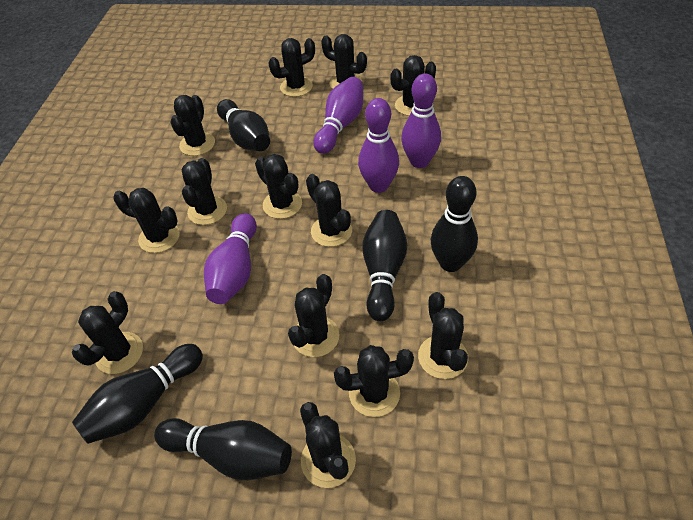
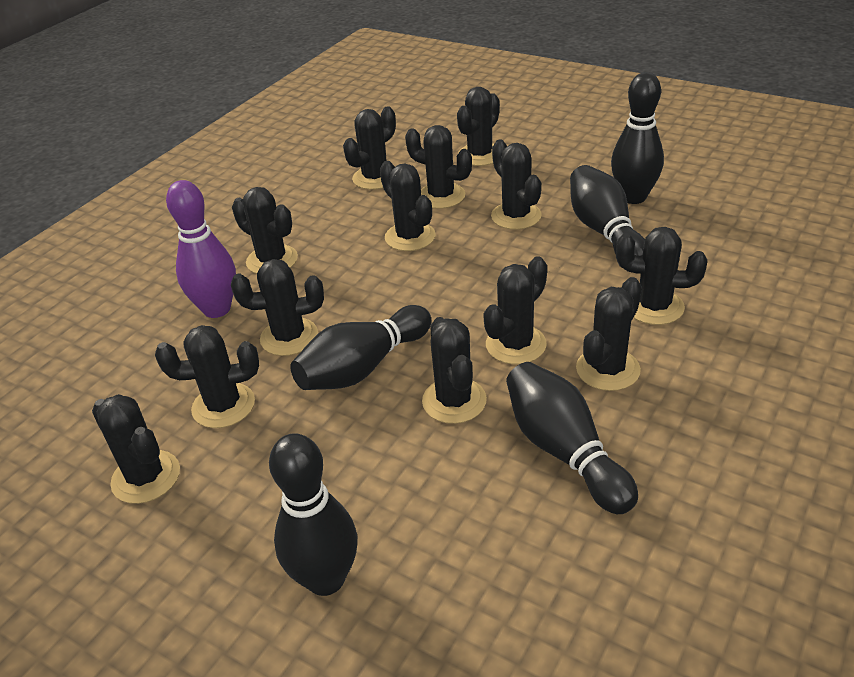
purple bowling pin: 4 -> 1

